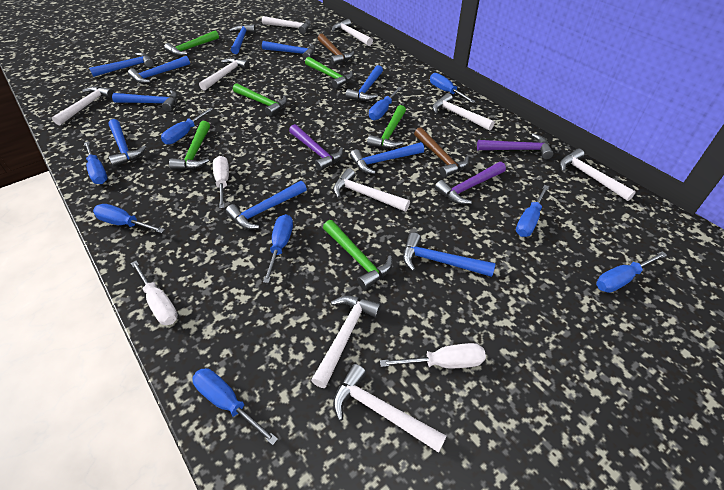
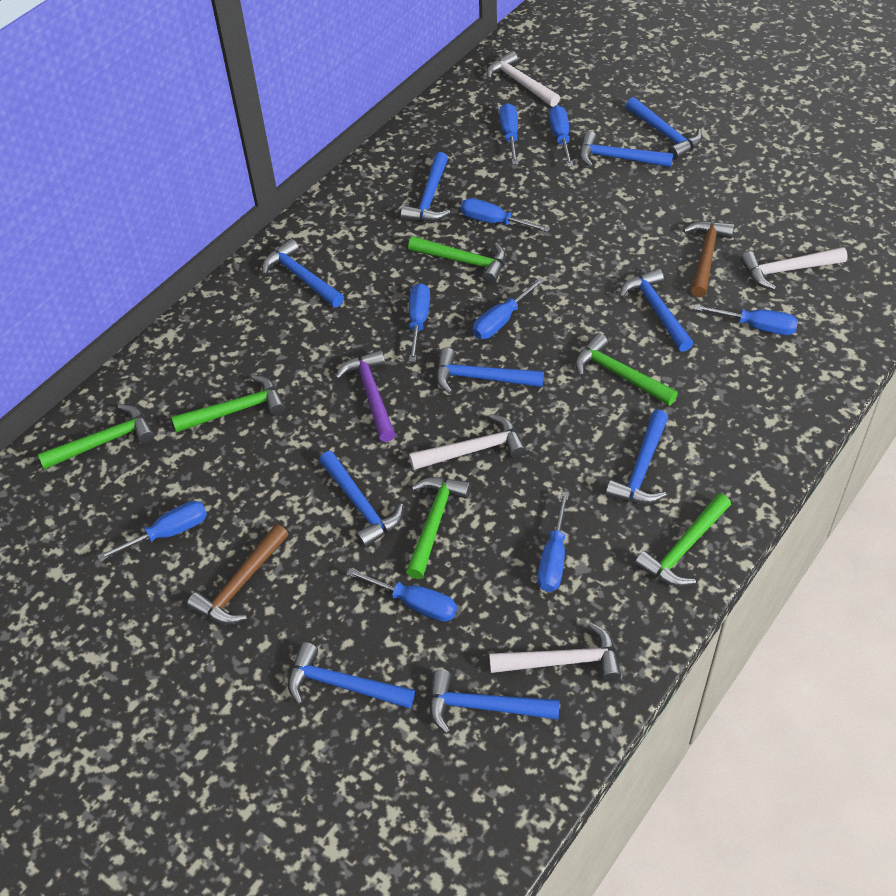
purple hammer: 3 -> 1
white hammer: 9 -> 4
white screwdriver: 3 -> 0

